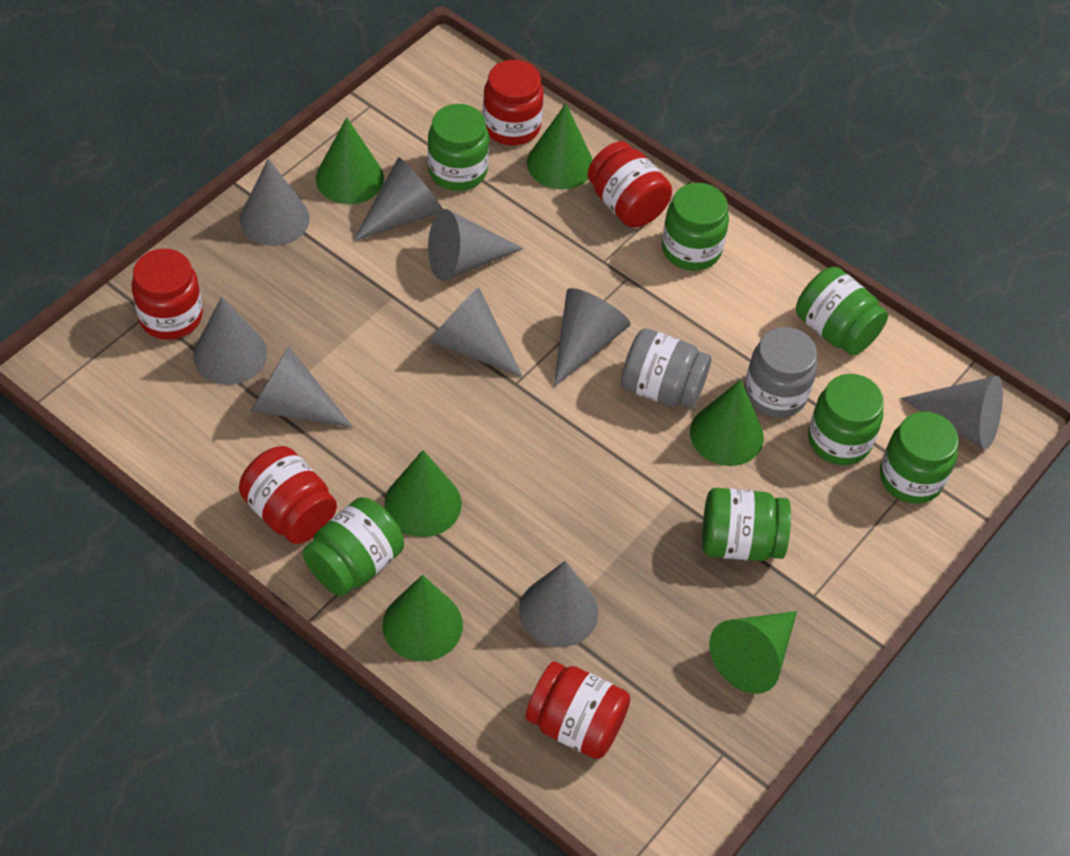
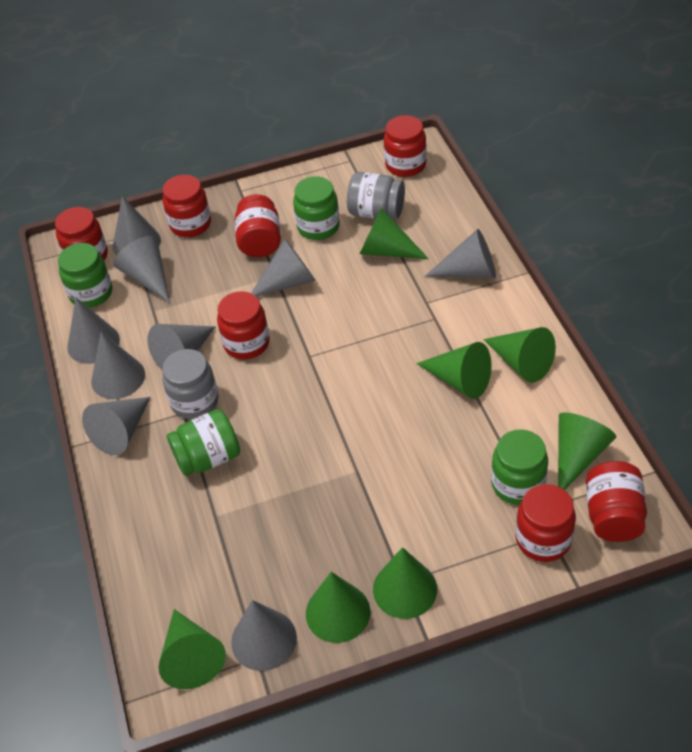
green cone: 6 -> 7
green jar: 7 -> 4
red jar: 5 -> 7

